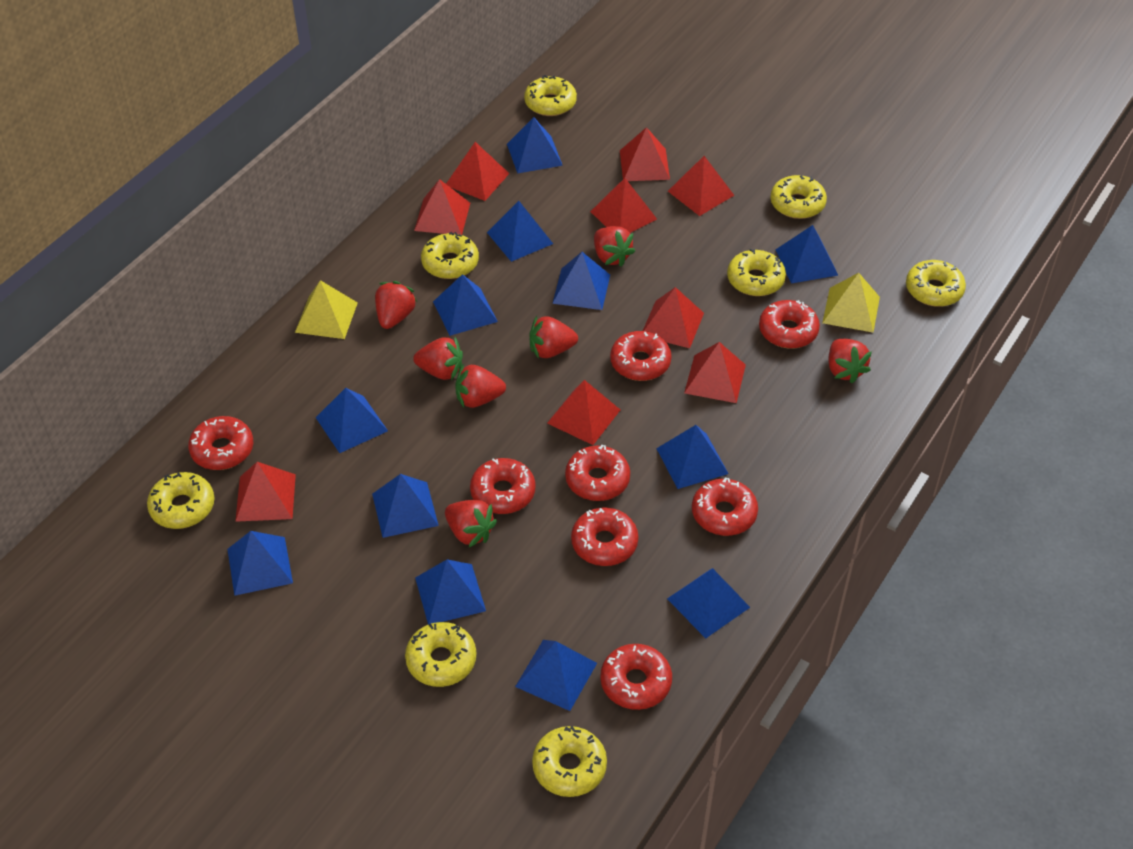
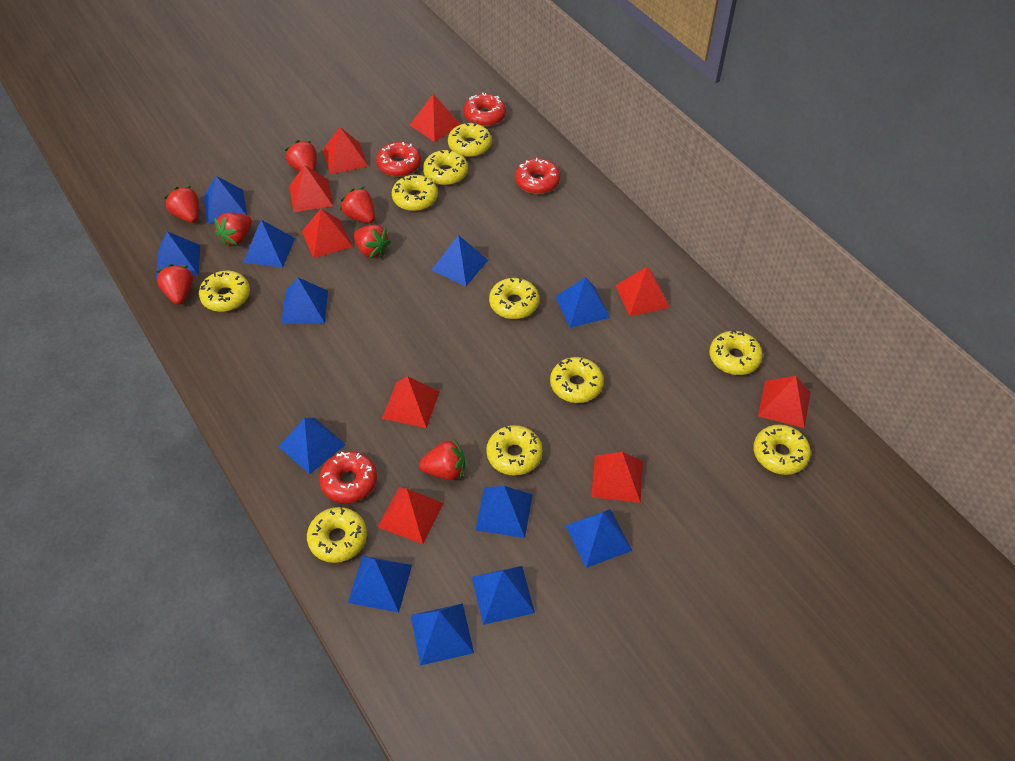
red donut: 8 -> 4
yellow donut: 8 -> 10
yellow pyramid: 2 -> 0

